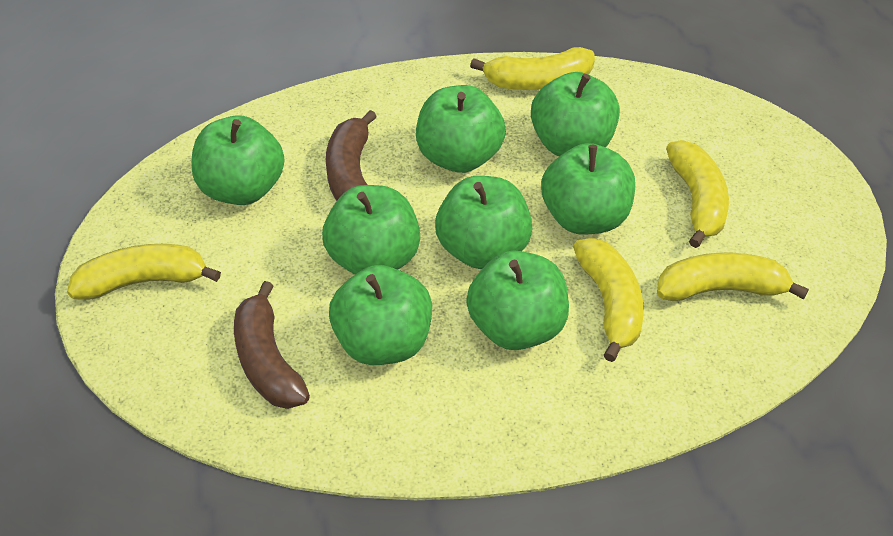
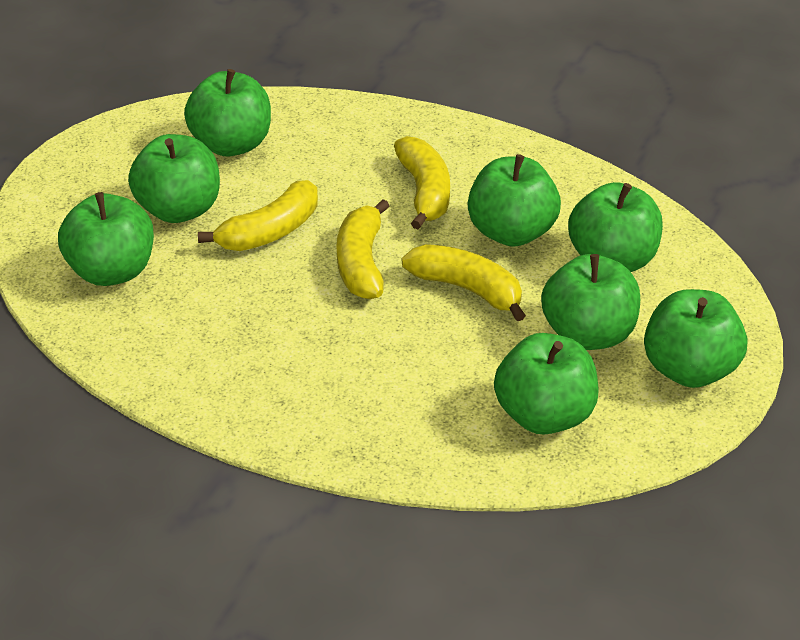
brown banana: 2 -> 0
yellow banana: 5 -> 4

